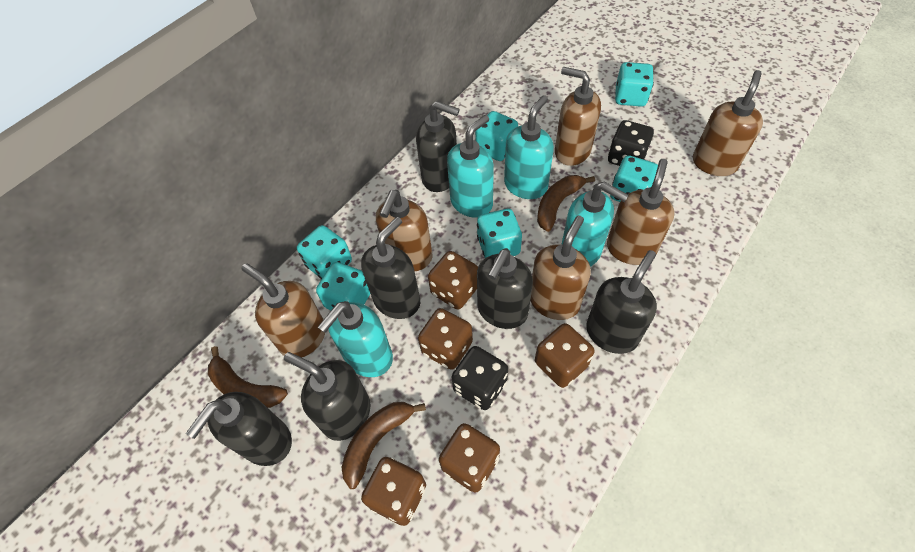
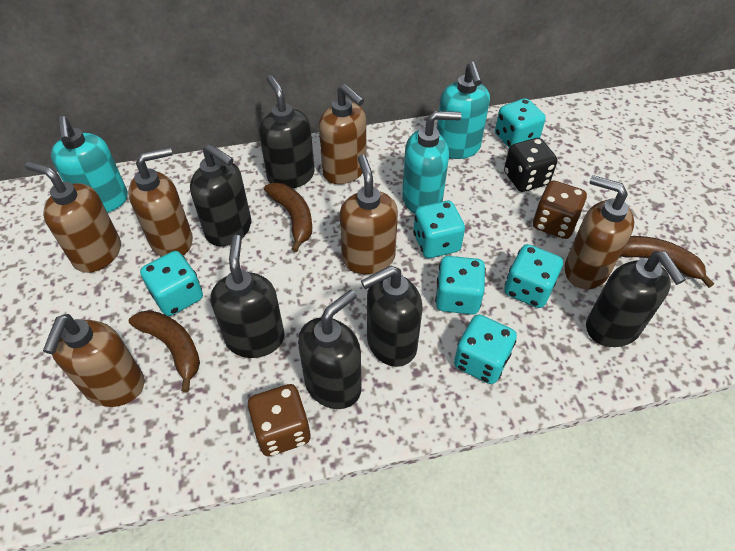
black dice: 2 -> 1
brown dice: 5 -> 2
turquoise soap dispenser: 4 -> 3

